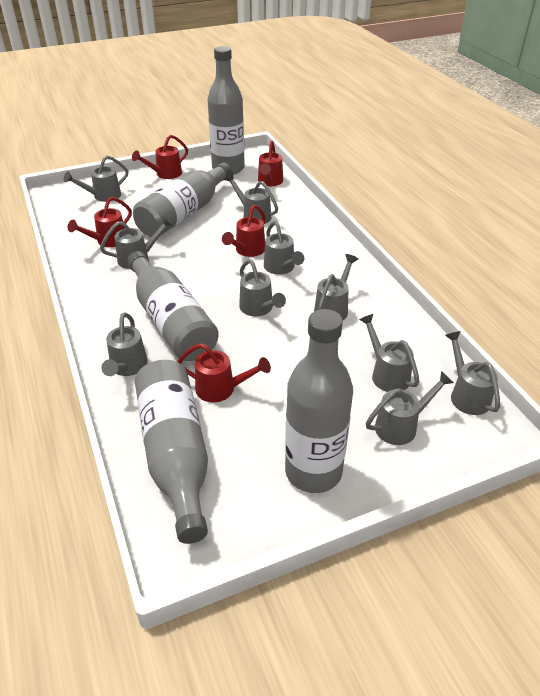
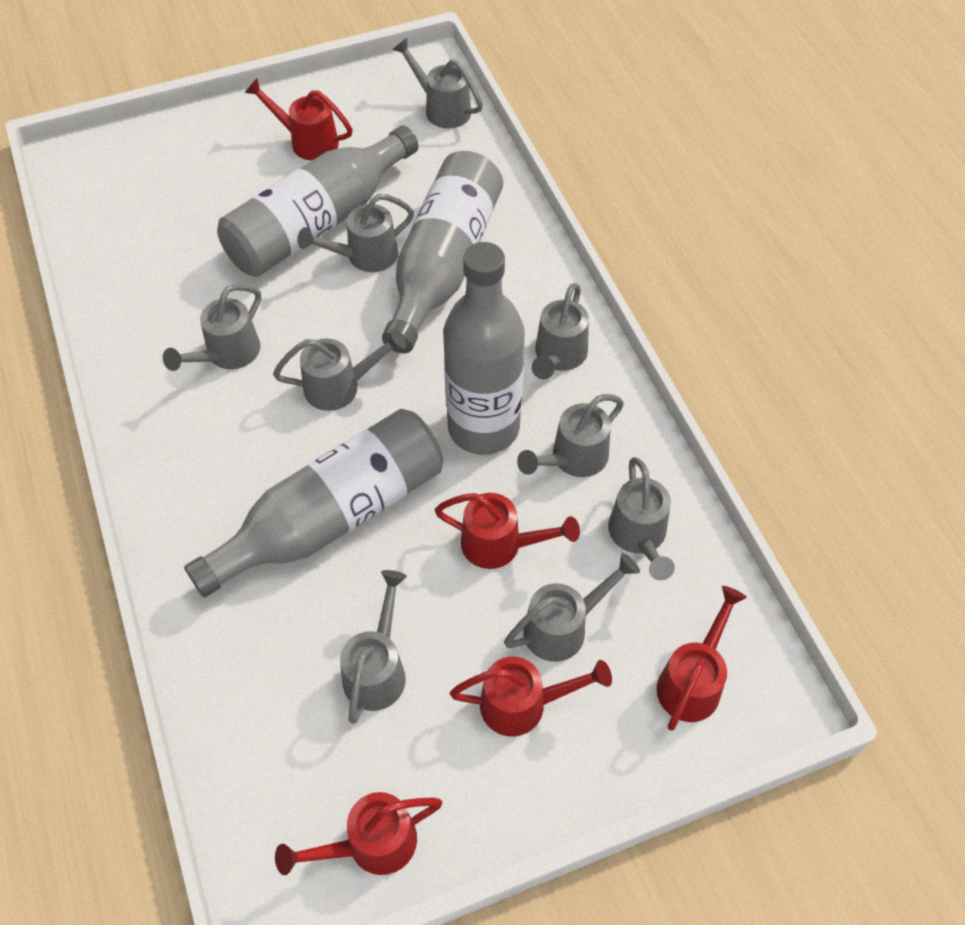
grey bottle: 5 -> 4
grey watering can: 10 -> 9

